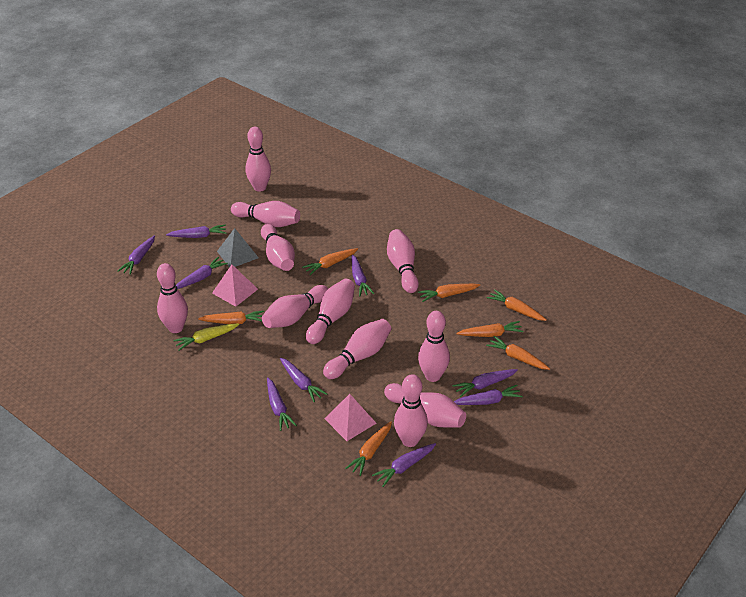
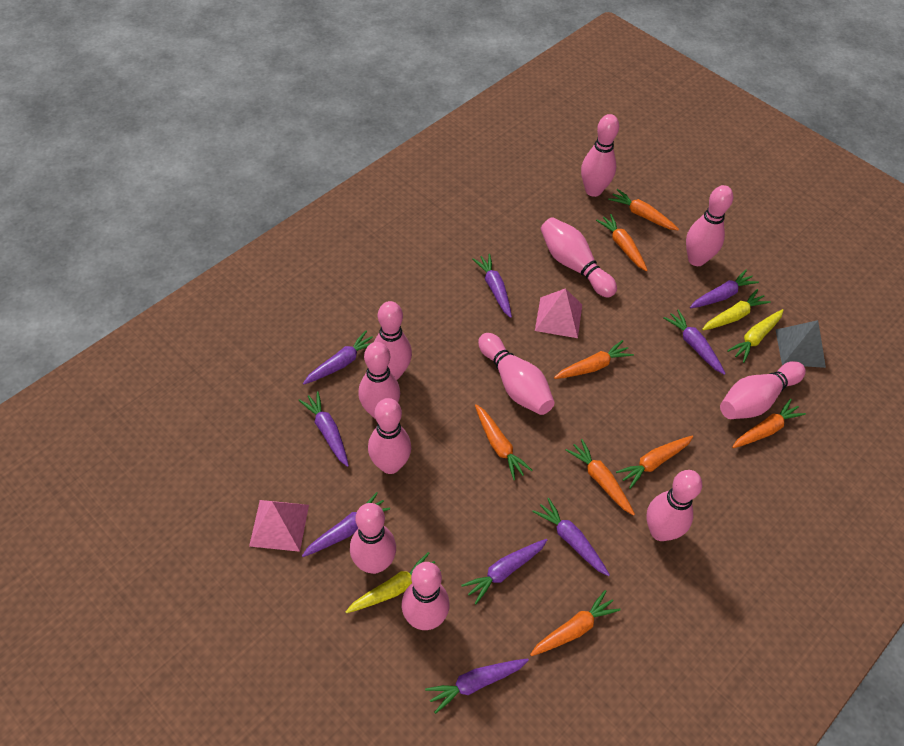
orange carrot: 7 -> 8
yellow carrot: 1 -> 3

